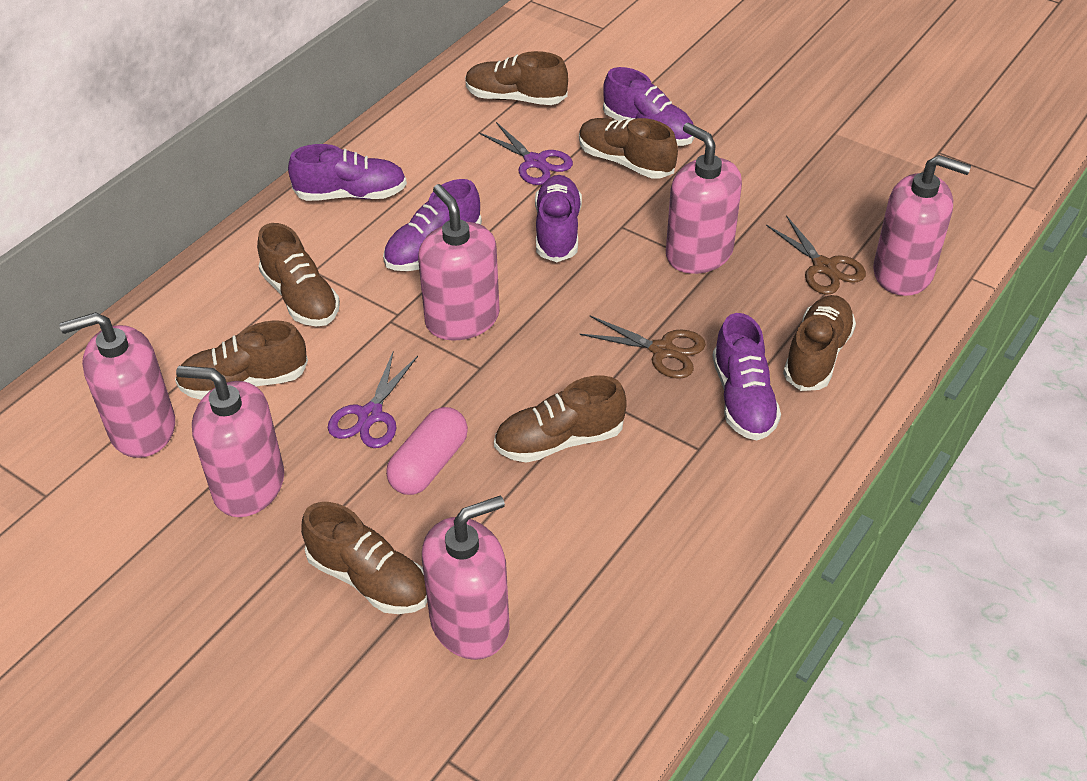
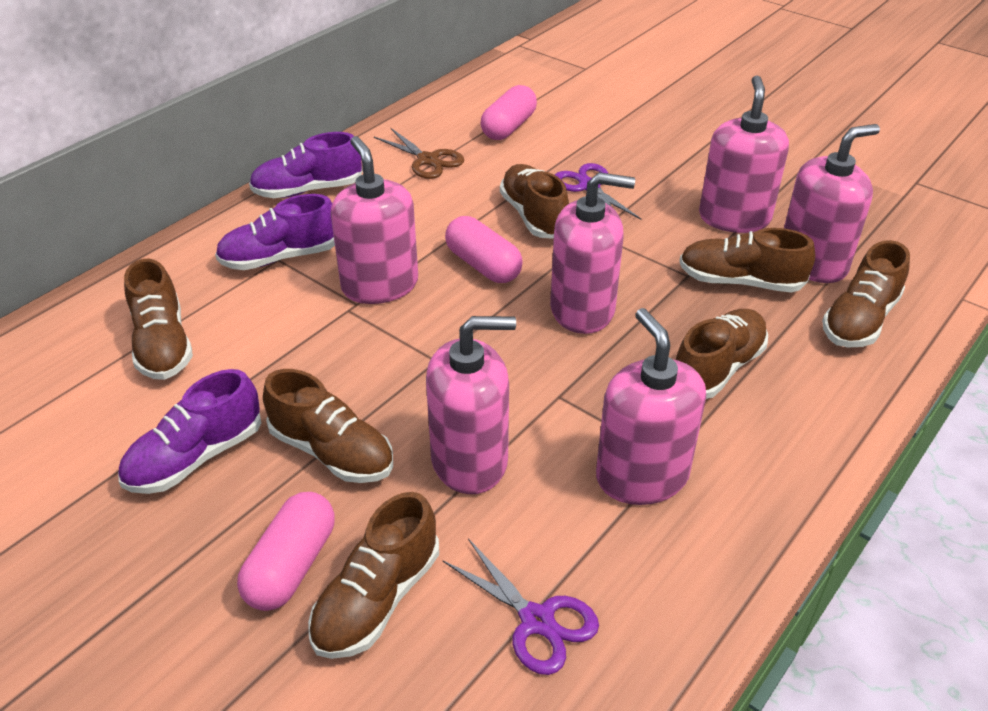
brown scissors: 2 -> 1
pink capsule: 1 -> 3
purple shoe: 5 -> 3

